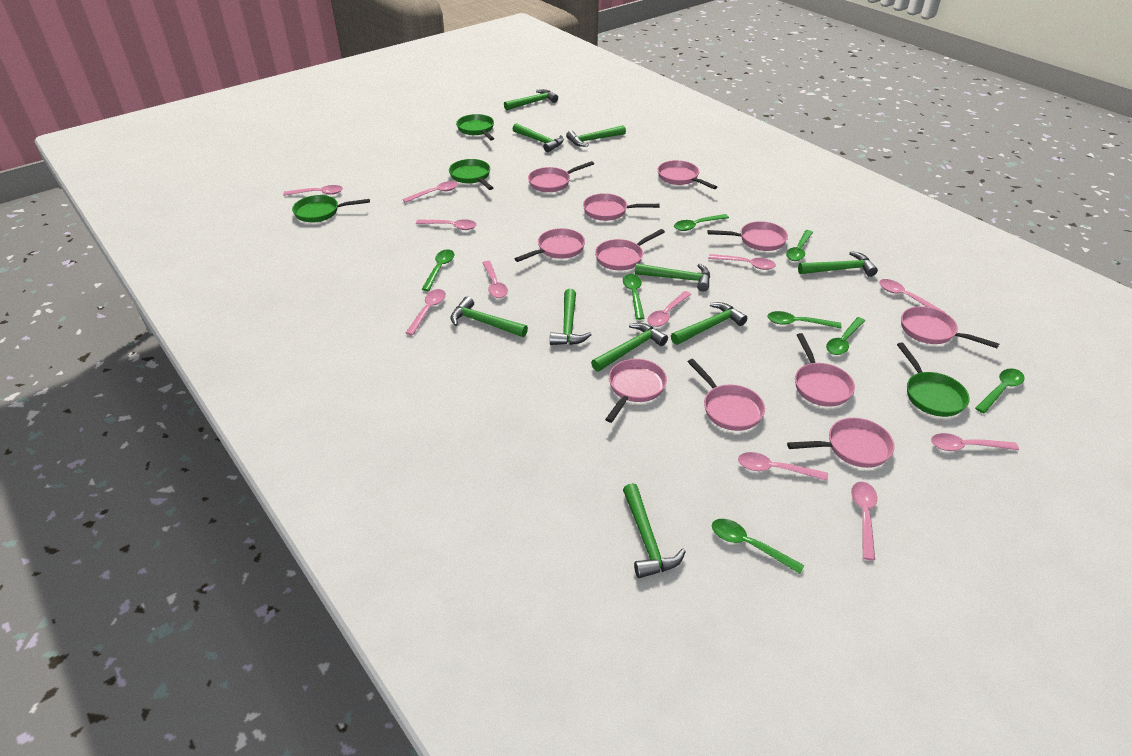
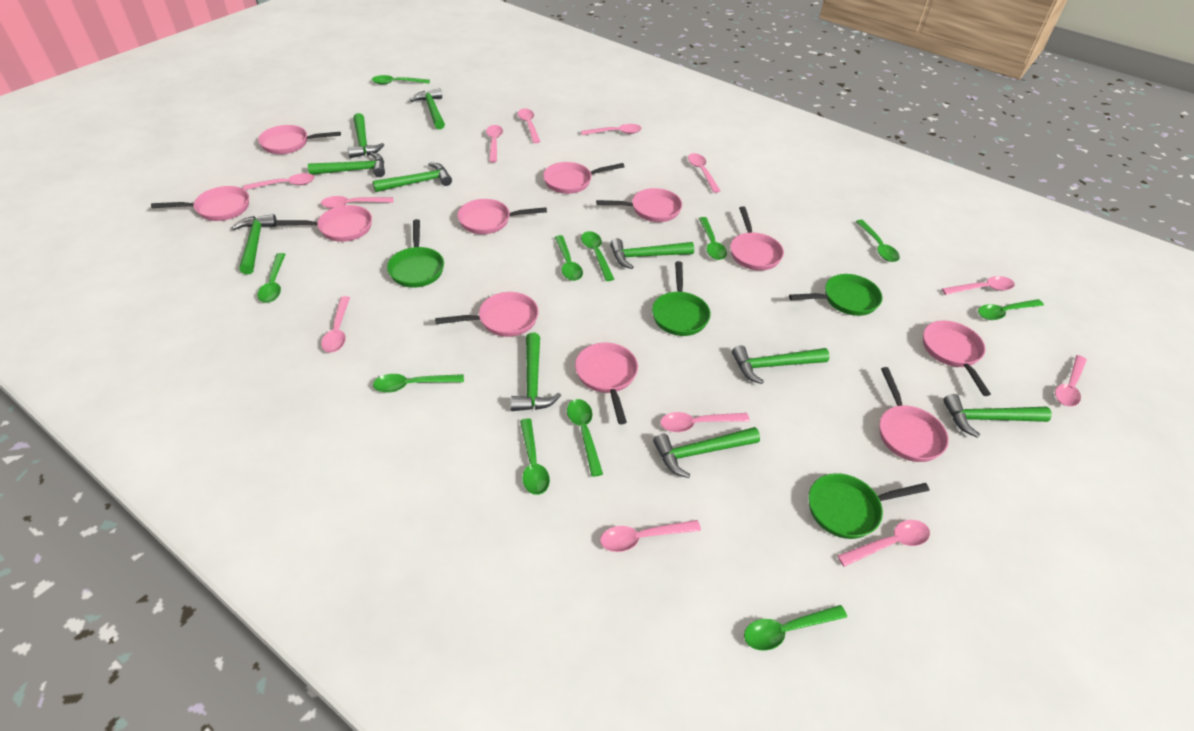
green spoon: 8 -> 11
pink spoon: 11 -> 12

